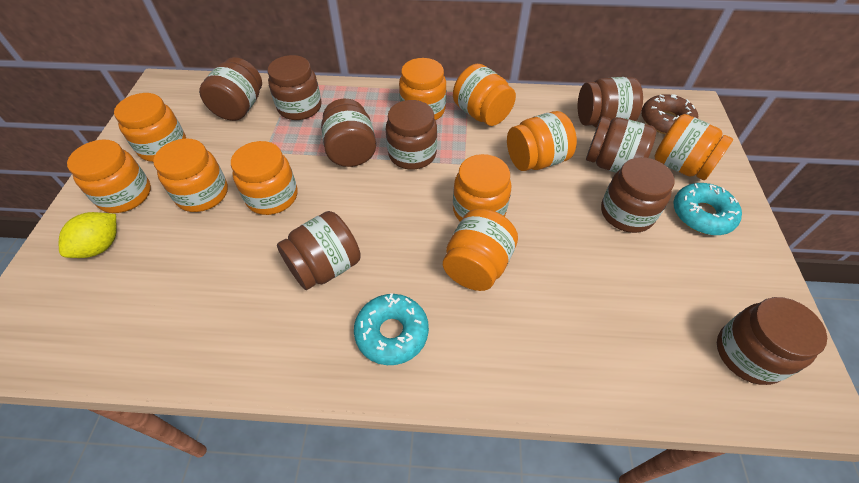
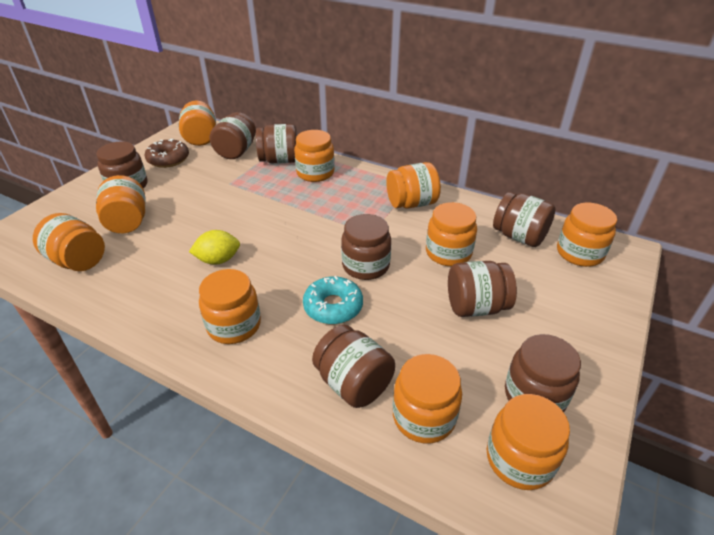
brown jar: 9 -> 8
turquoise donut: 2 -> 1

